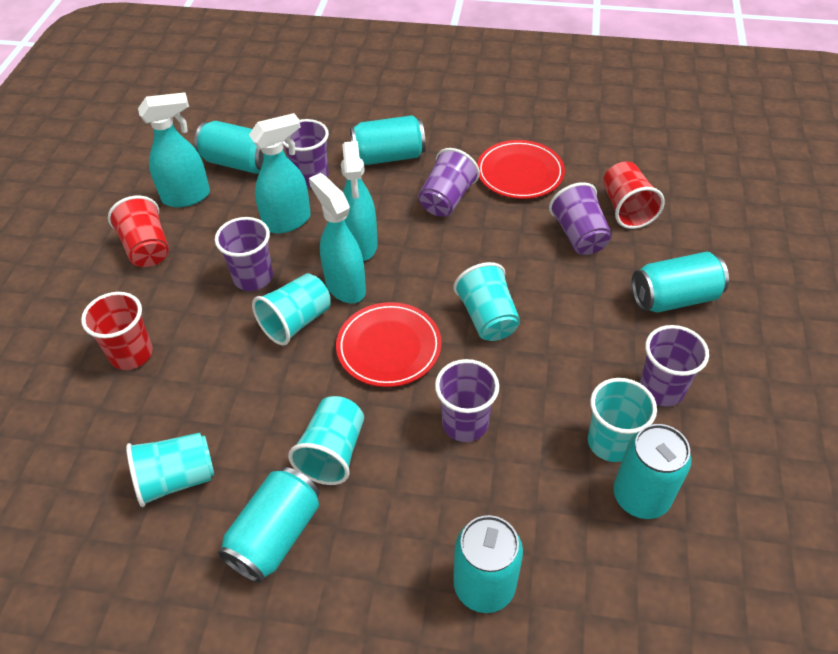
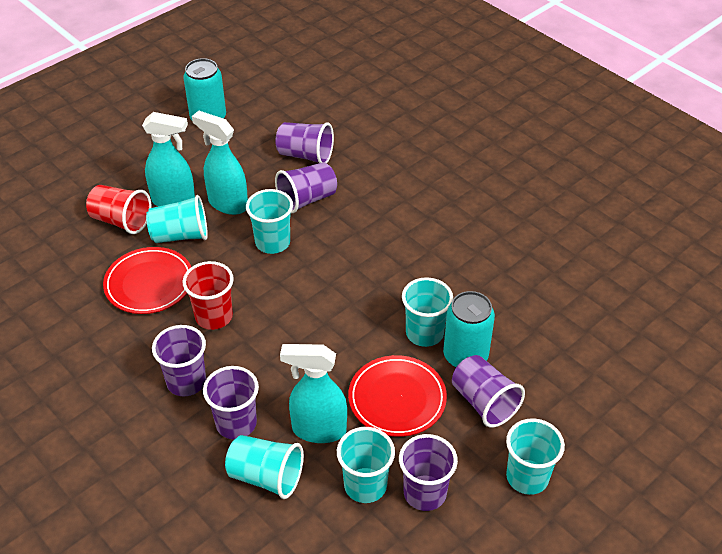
red cup: 3 -> 2
turquoise can: 6 -> 2
turquoise cup: 5 -> 6
turquoise spray bottle: 4 -> 3

